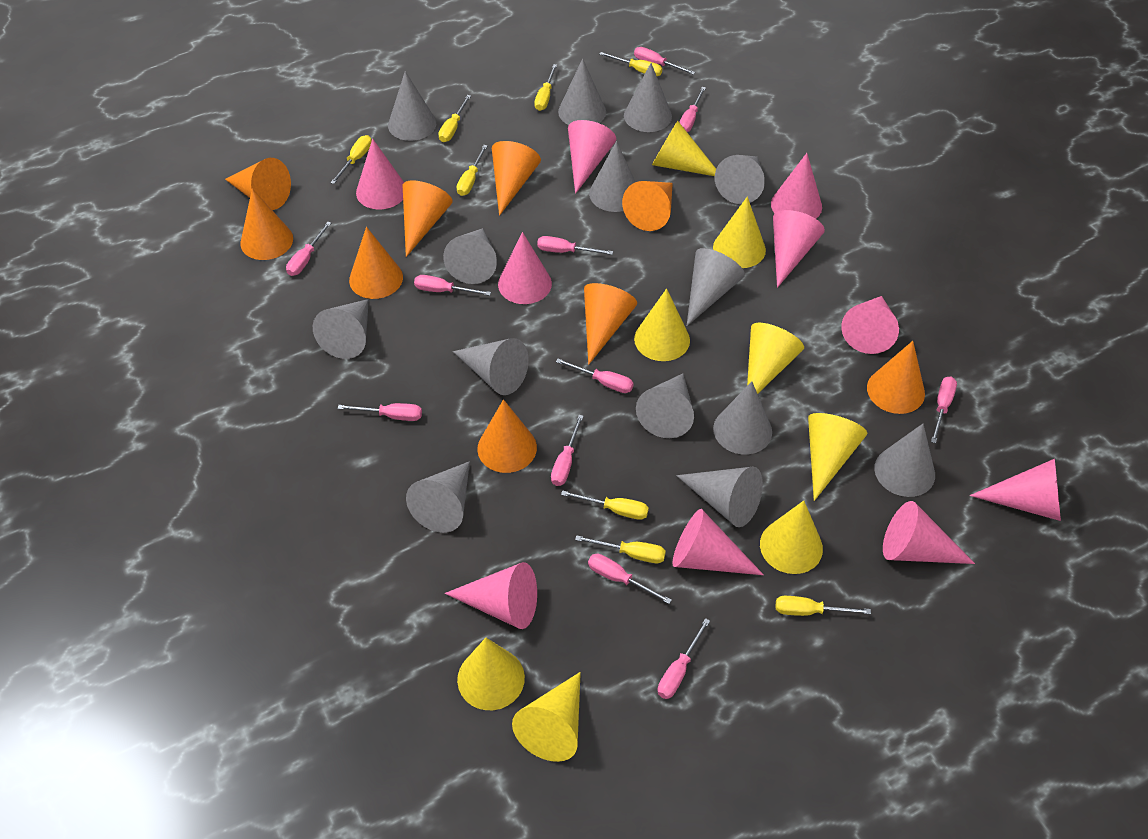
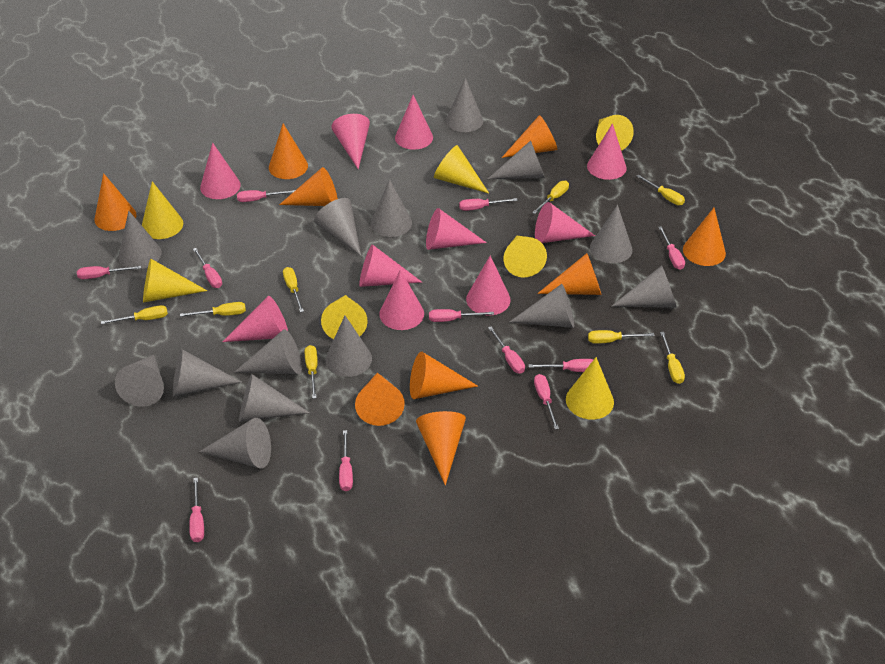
yellow cone: 8 -> 7

